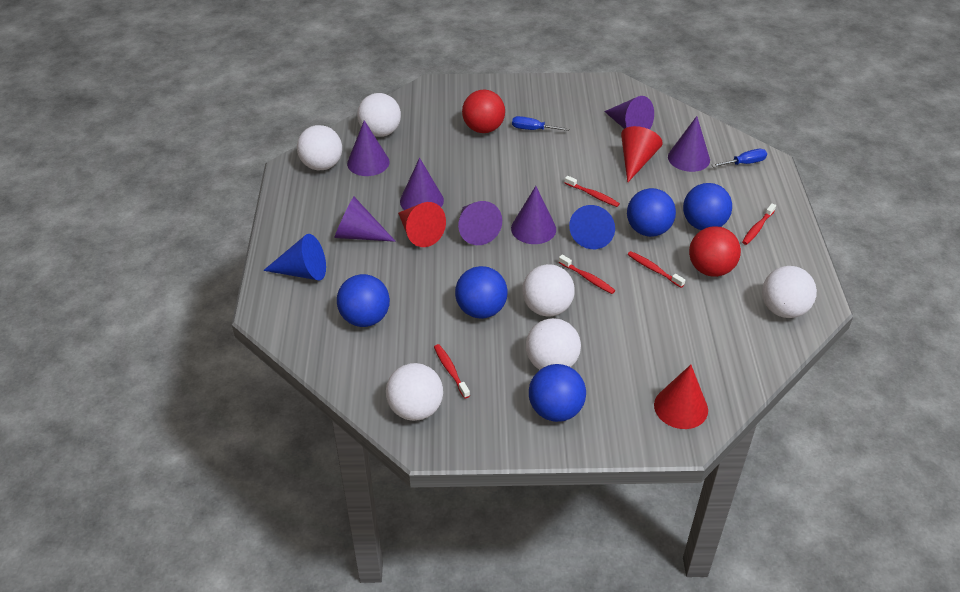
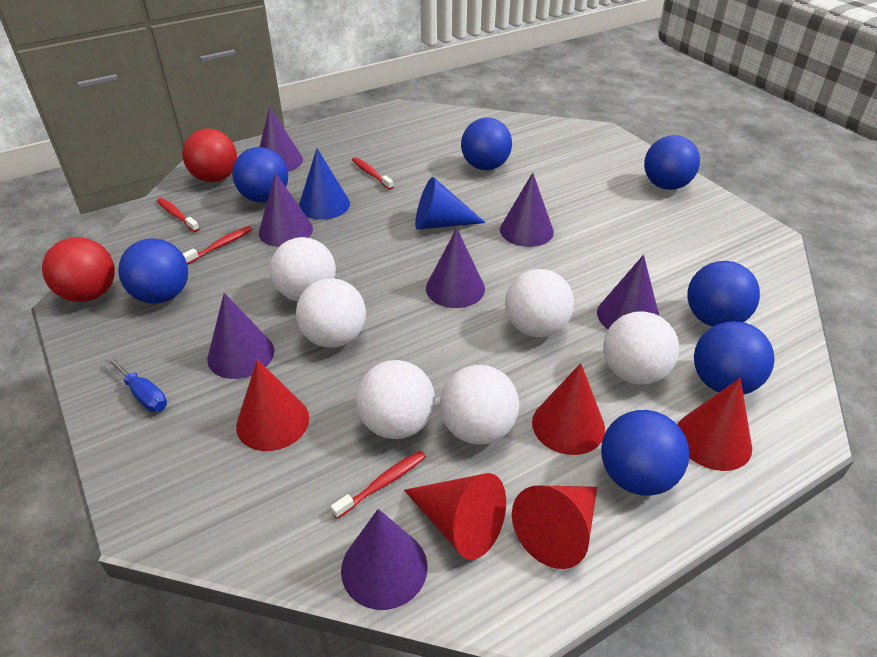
blue ball: 5 -> 7
blue screwdriver: 2 -> 1
red cone: 3 -> 5
red toothbrush: 5 -> 4

